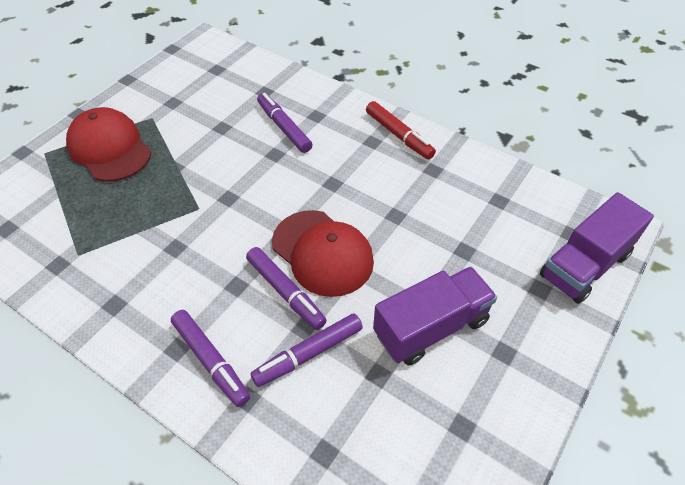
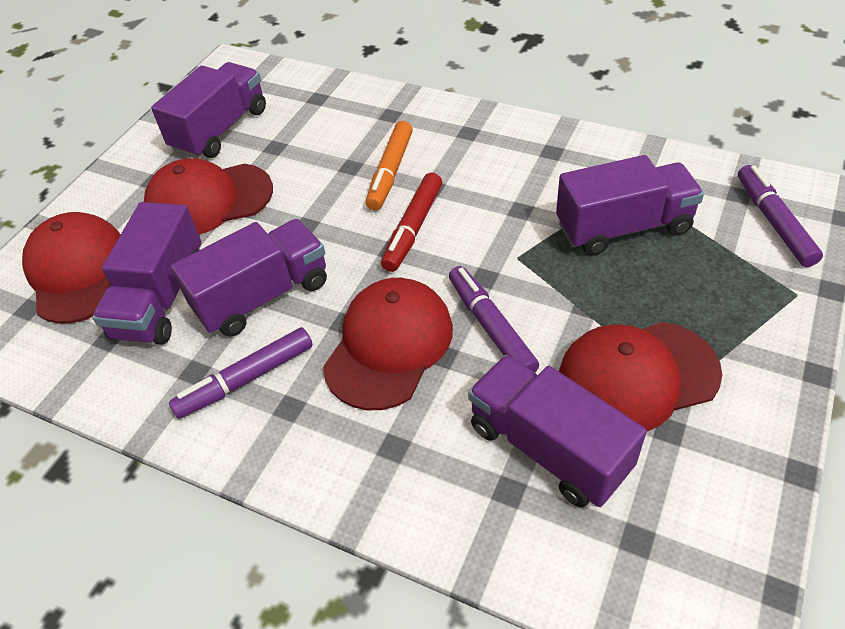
orange marker: 0 -> 1
purple marker: 4 -> 3
purple truck: 2 -> 5
red cap: 2 -> 4

